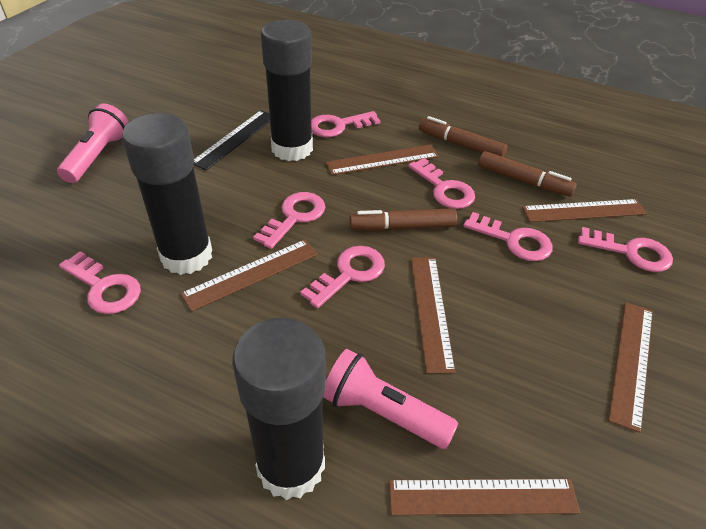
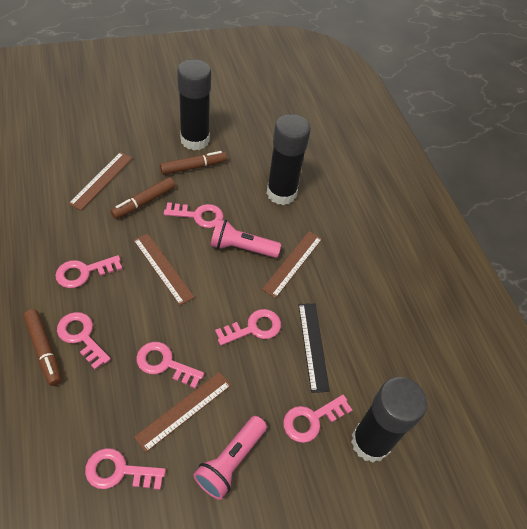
brown ruler: 6 -> 4

